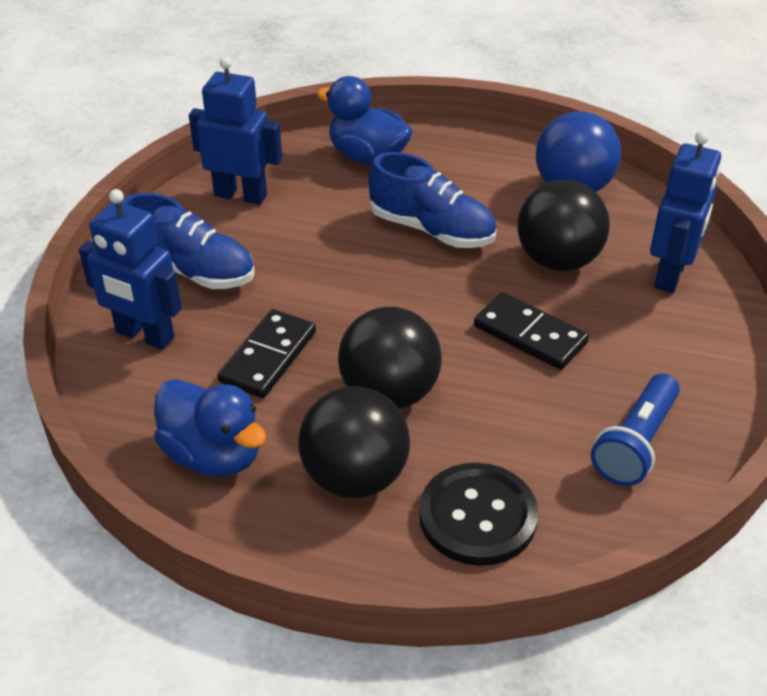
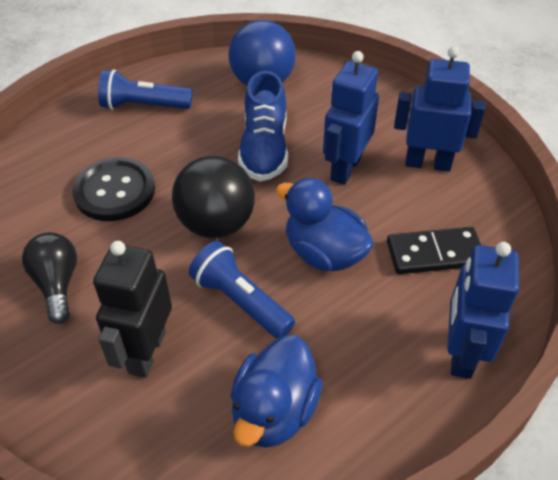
black ball: 3 -> 1
black domino: 2 -> 1
black light bulb: 0 -> 1
black robot: 0 -> 1
blue flashlight: 1 -> 2
blue shoe: 2 -> 1

